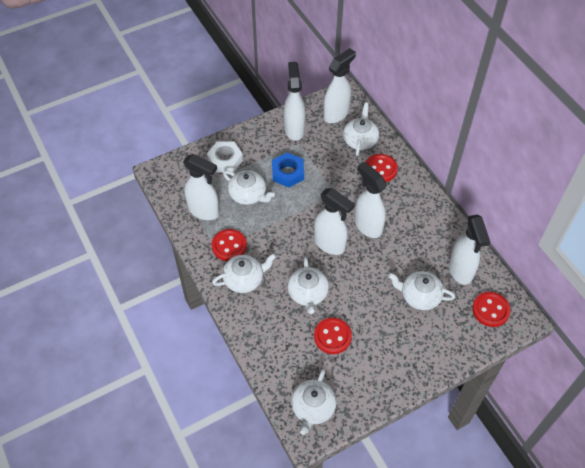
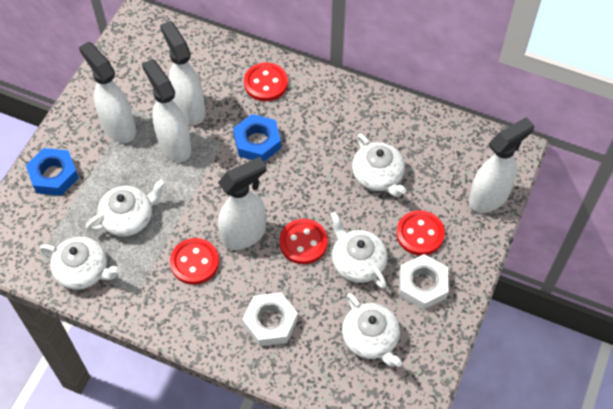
blue nut: 1 -> 2
white nut: 1 -> 2
white spray bottle: 6 -> 5
white teapot: 6 -> 5

